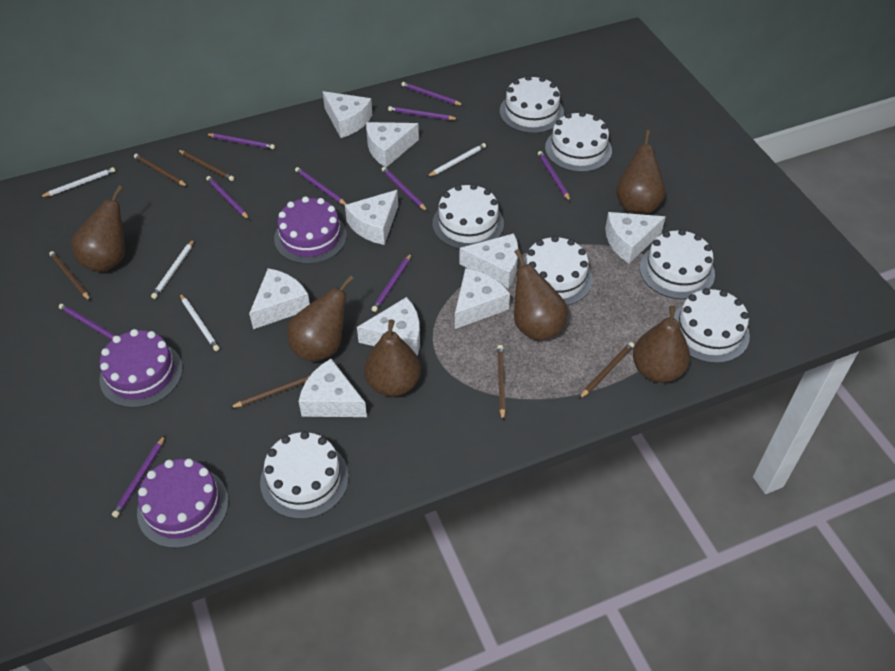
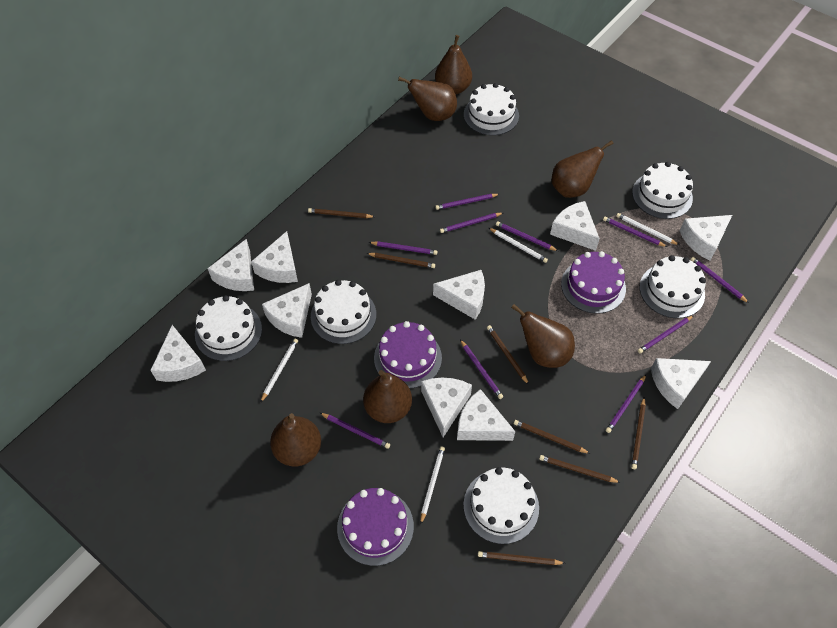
brown pencil: 6 -> 7
white cake: 7 -> 6
white cheese: 9 -> 10

